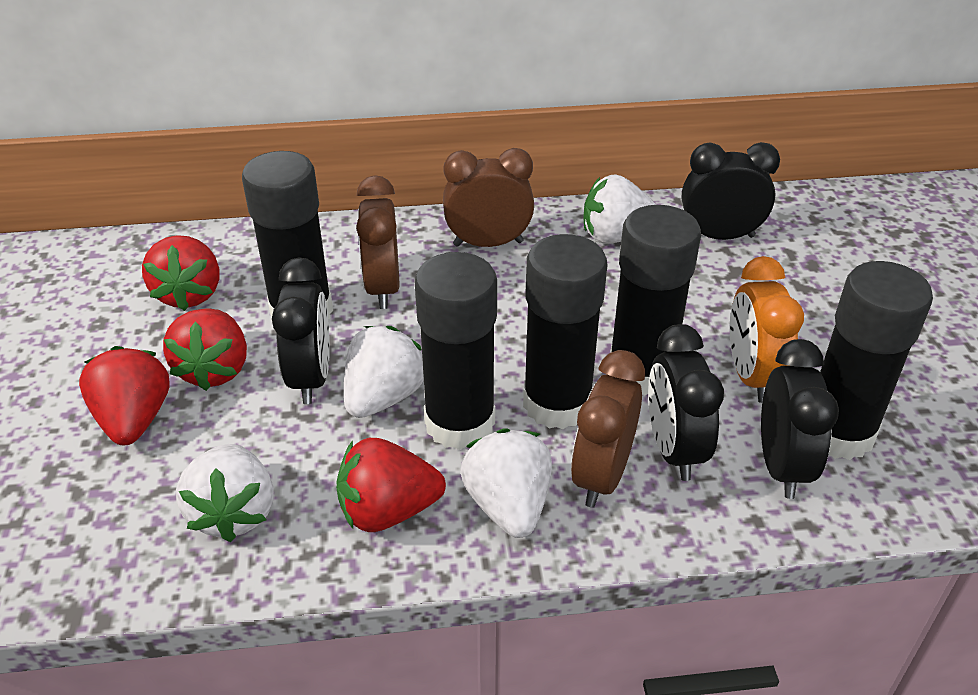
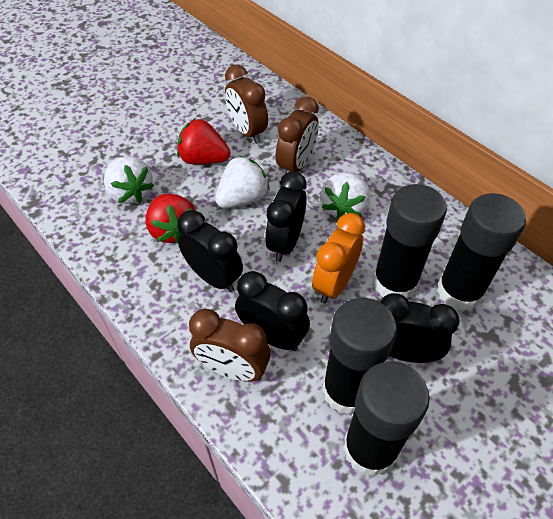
black glue stick: 5 -> 4
red strawberry: 4 -> 2
white strawberry: 4 -> 3

